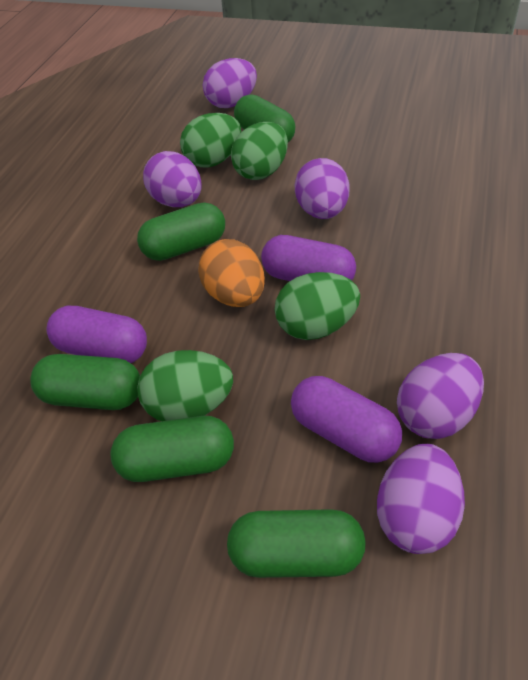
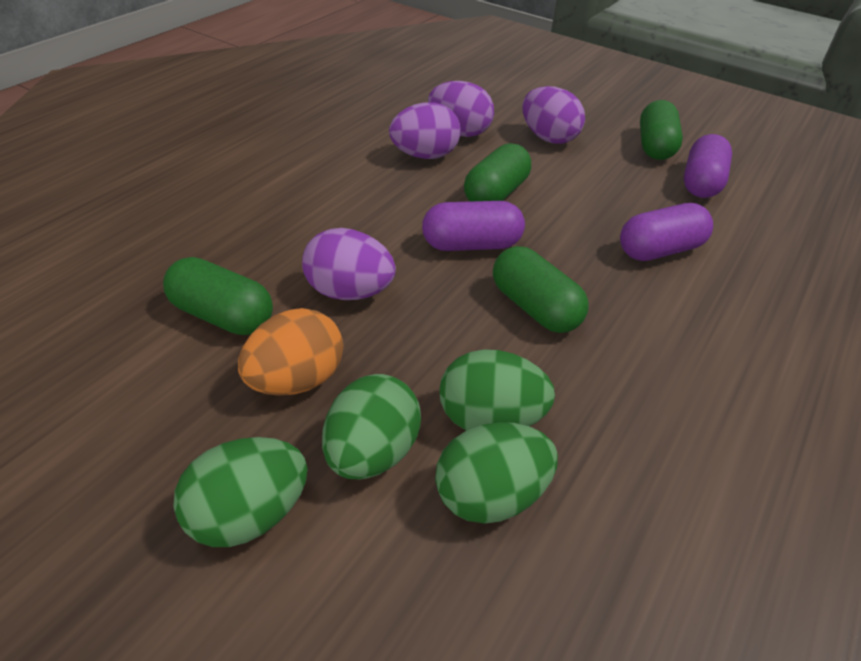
green capsule: 5 -> 4
purple egg: 5 -> 4

